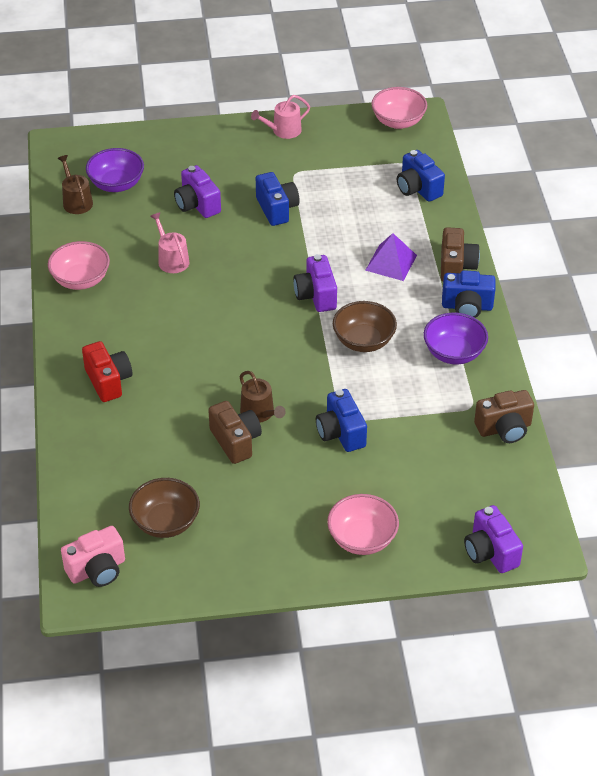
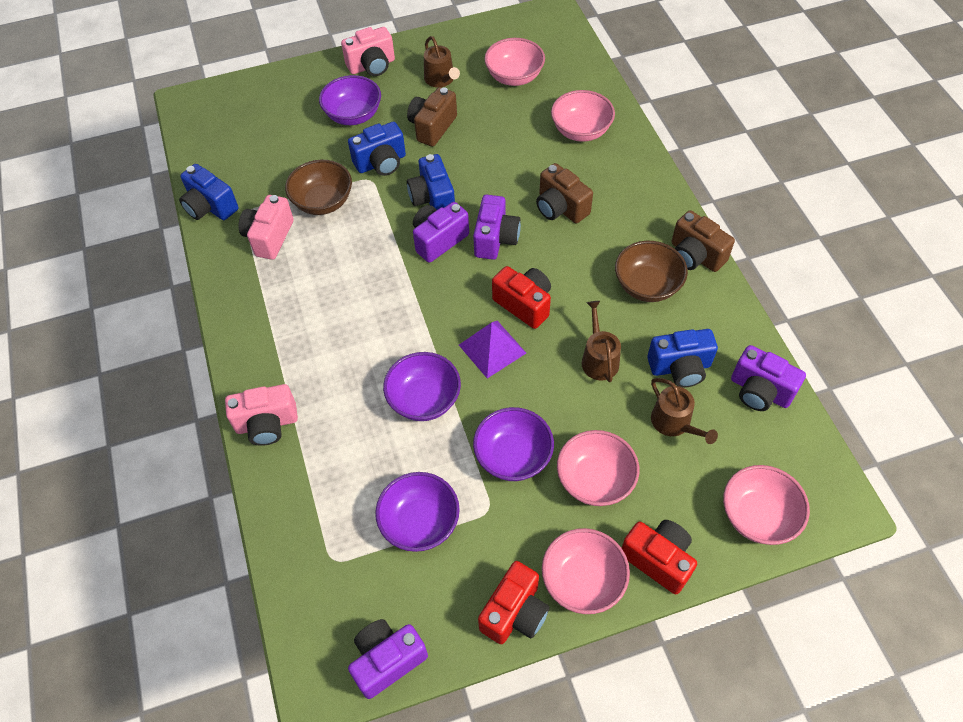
brown watering can: 2 -> 3
pink bowl: 3 -> 5
pink camera: 1 -> 3
pink watering can: 2 -> 0
purple bowl: 2 -> 4
purple camera: 3 -> 4
red camera: 1 -> 3

